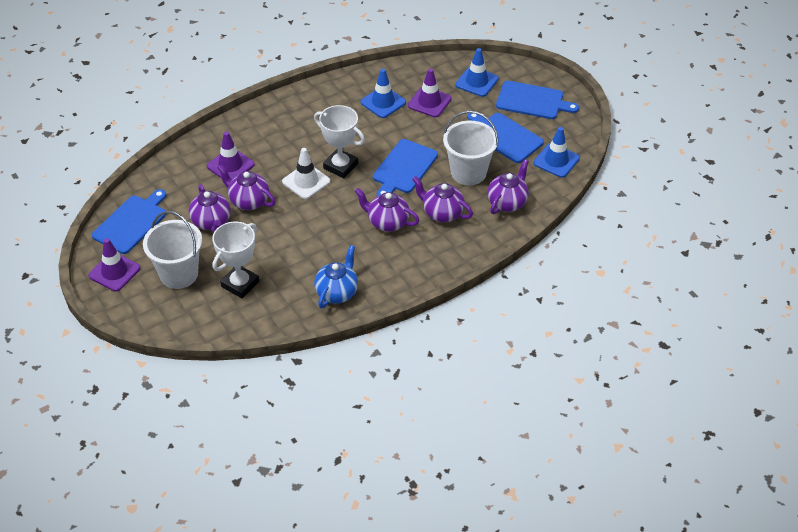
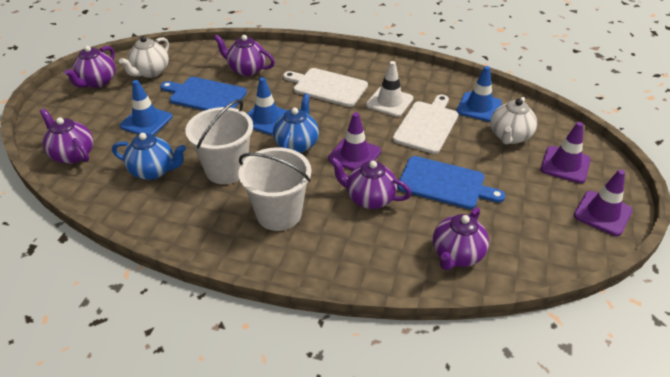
blue cutting board: 4 -> 2
blue teapot: 1 -> 2
white cutting board: 0 -> 2
white teapot: 0 -> 2
white trophy: 2 -> 0

